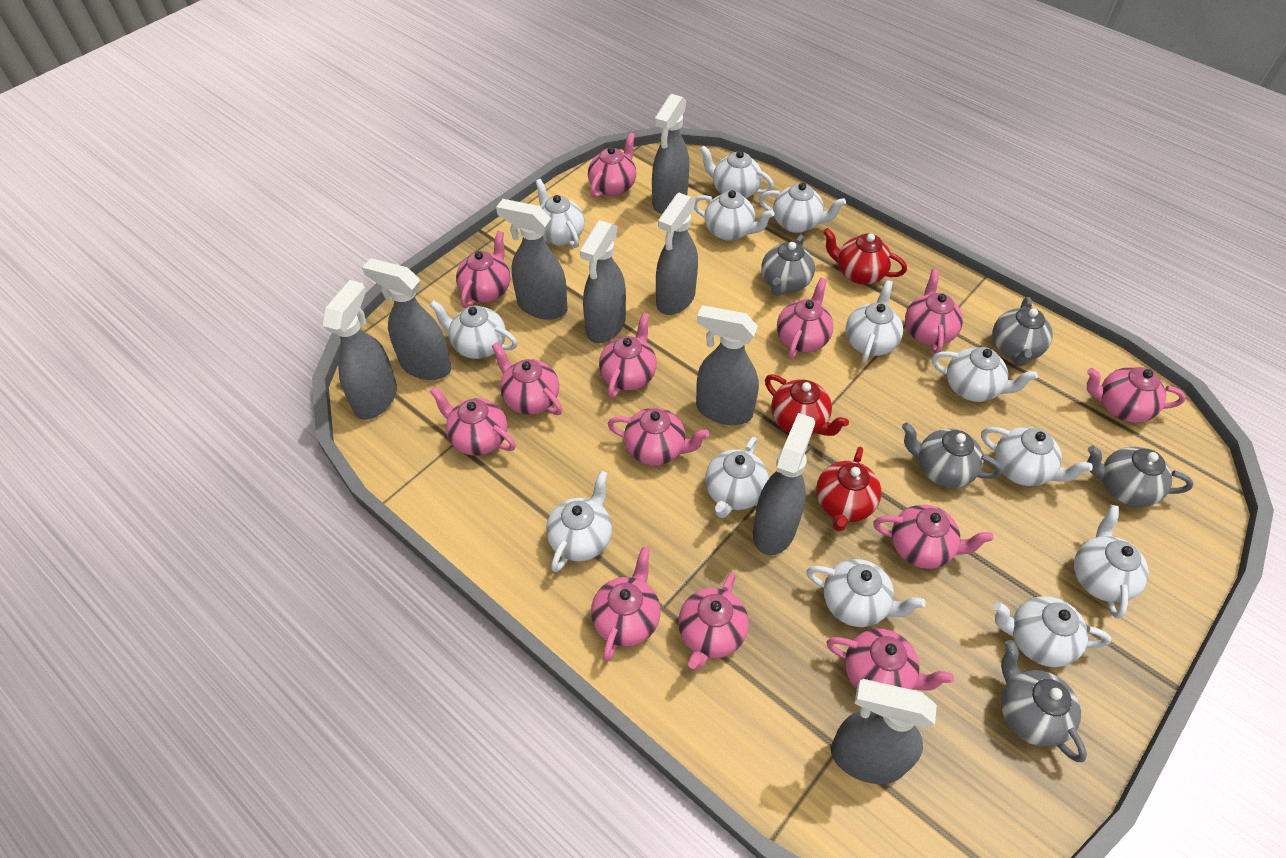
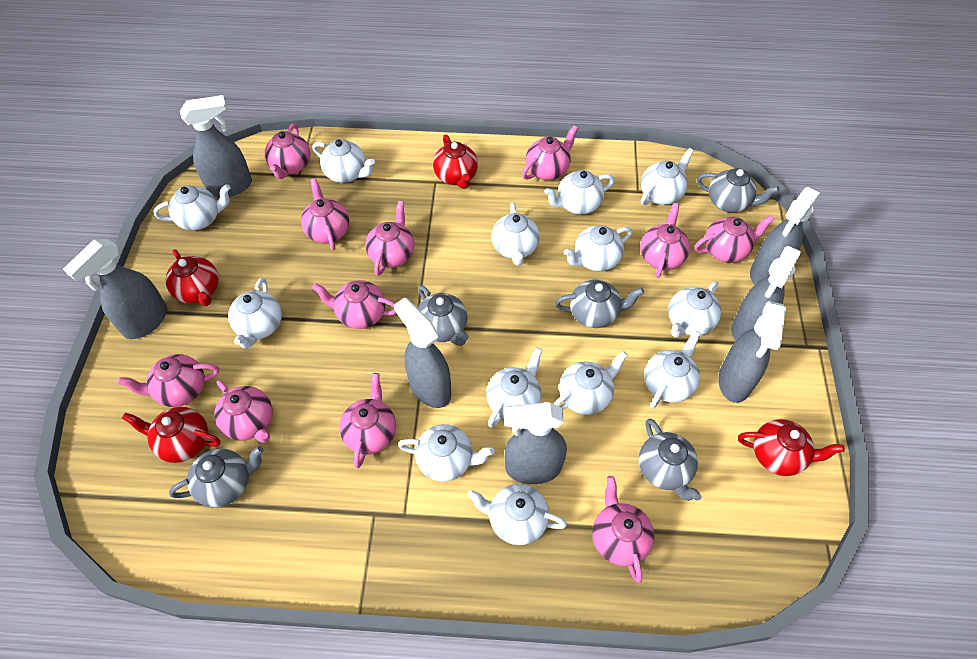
grey spray bottle: 9 -> 7
pink teapot: 13 -> 11
red teapot: 3 -> 4

